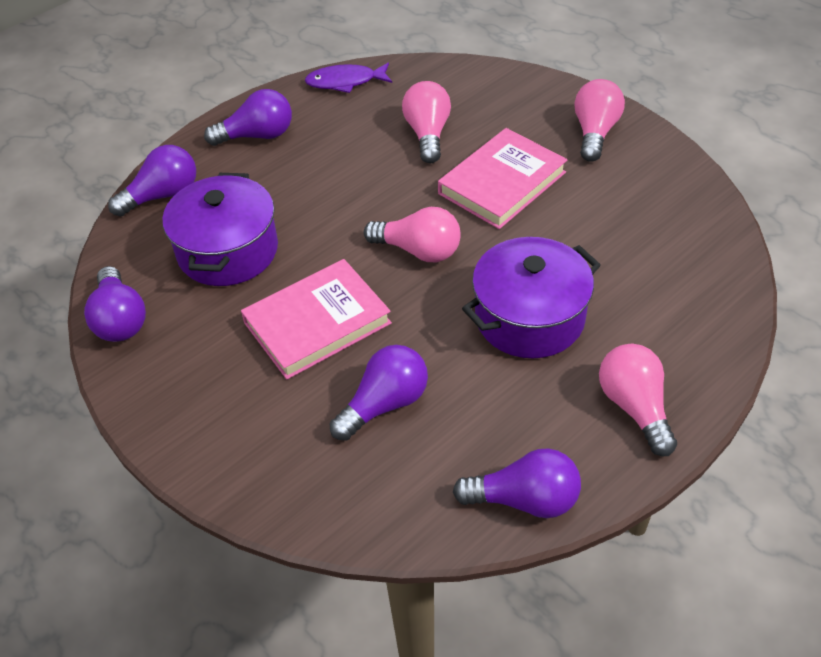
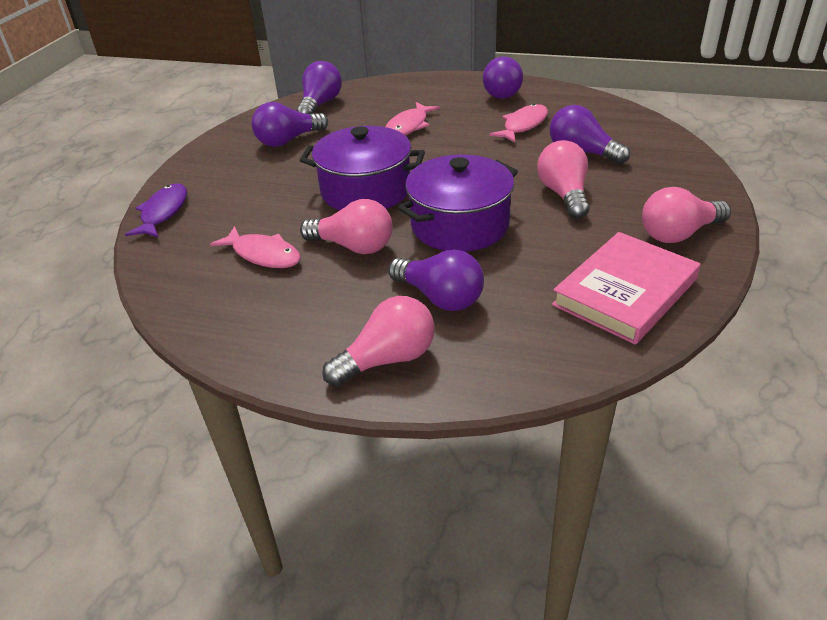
pink book: 2 -> 1
pink fish: 0 -> 3

